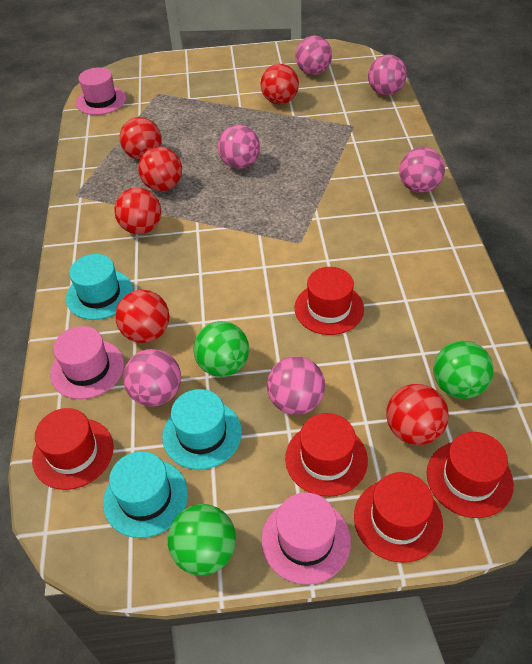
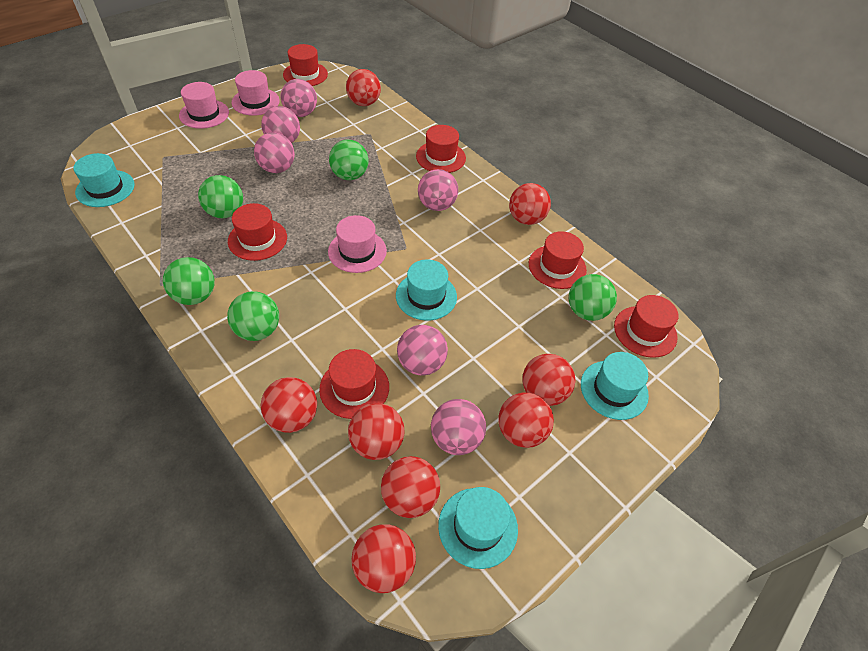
green ball: 3 -> 5
red ball: 6 -> 8
red hat: 5 -> 6
turquoise hat: 3 -> 4

